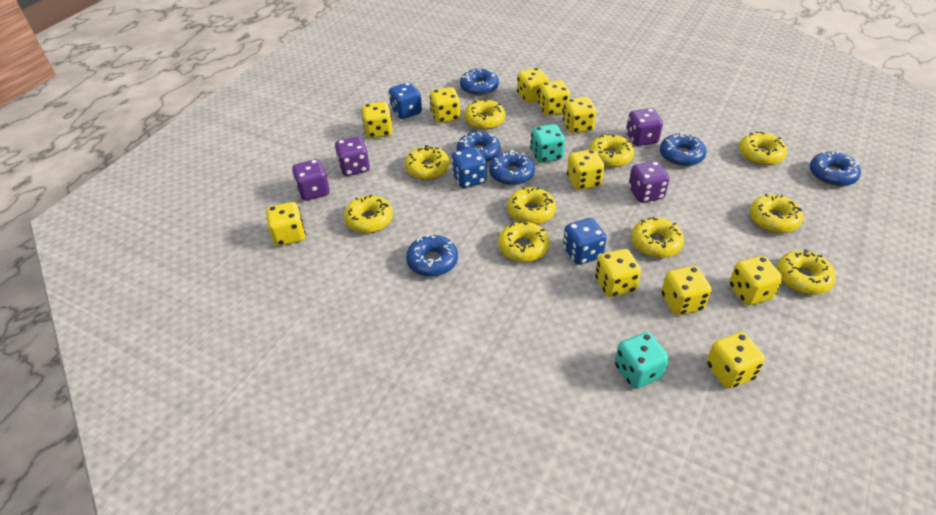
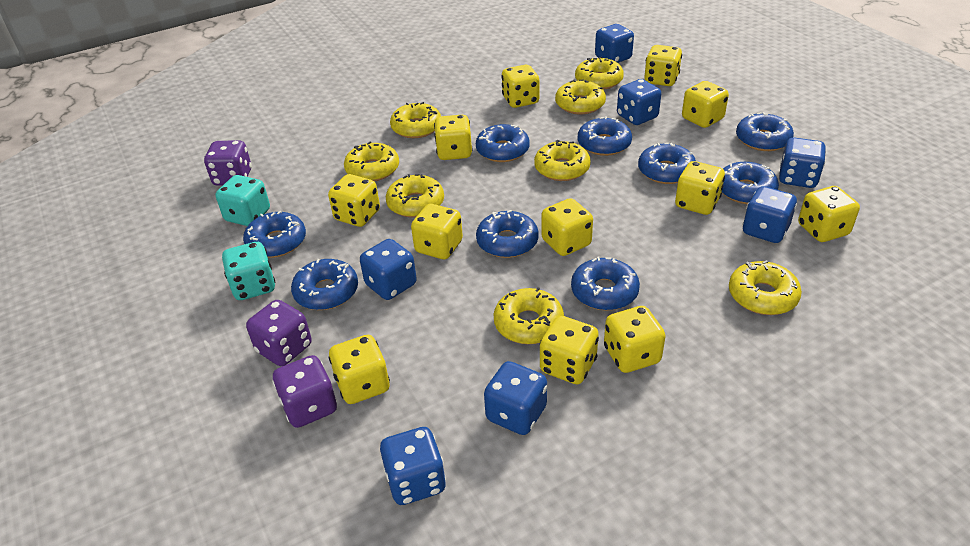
blue dice: 3 -> 7
blue donut: 6 -> 9
purple dice: 4 -> 3
yellow dice: 11 -> 12
yellow donut: 10 -> 8

